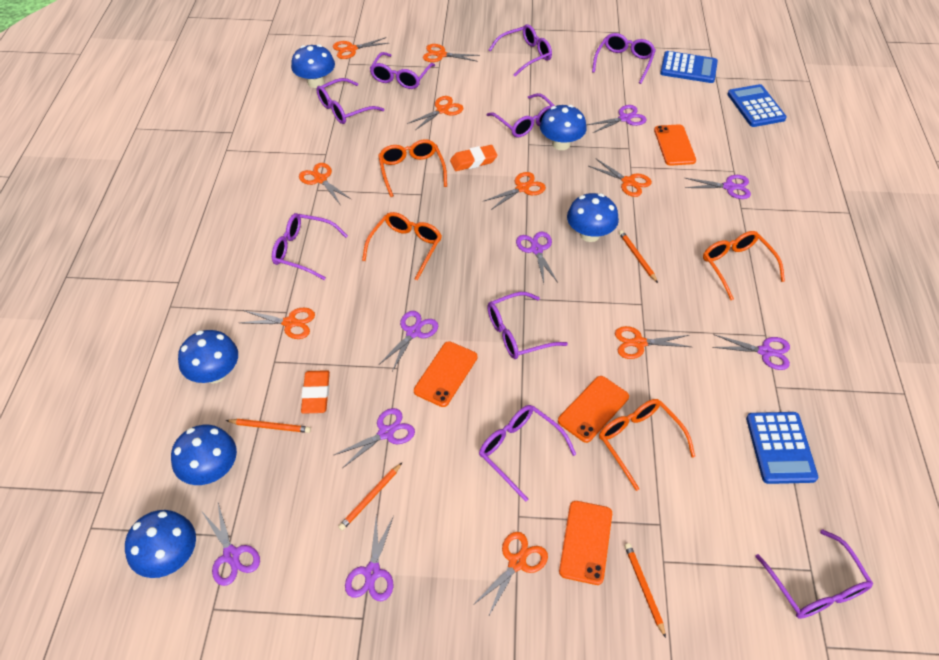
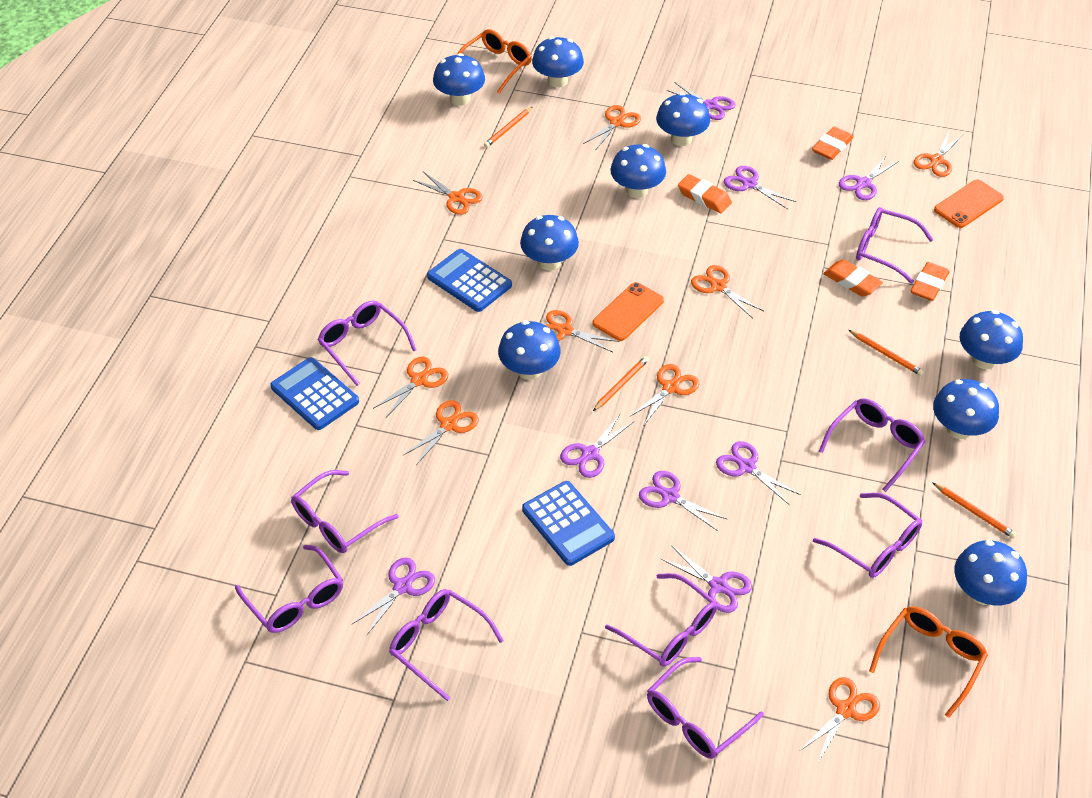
blue mushroom: 6 -> 9
orange eraser: 2 -> 4
orange glasses: 4 -> 2
orange phone: 4 -> 2

